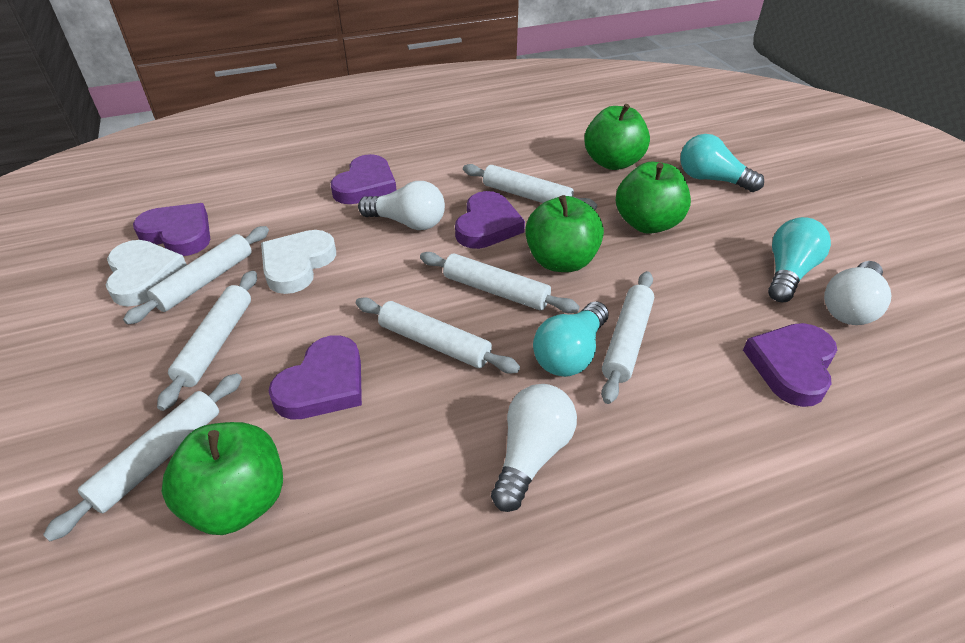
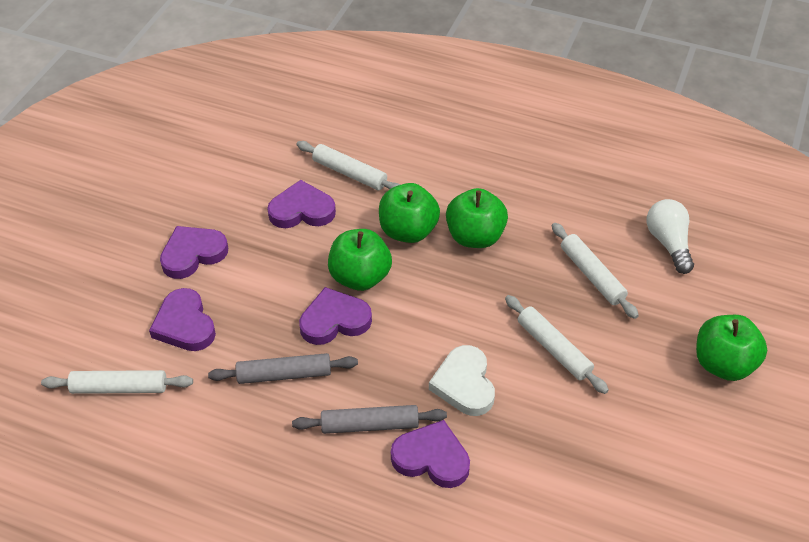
grey rolling pin: 0 -> 2
turquoise light bulb: 3 -> 0
white heart: 2 -> 1
white light bulb: 3 -> 1
white rolling pin: 7 -> 4

